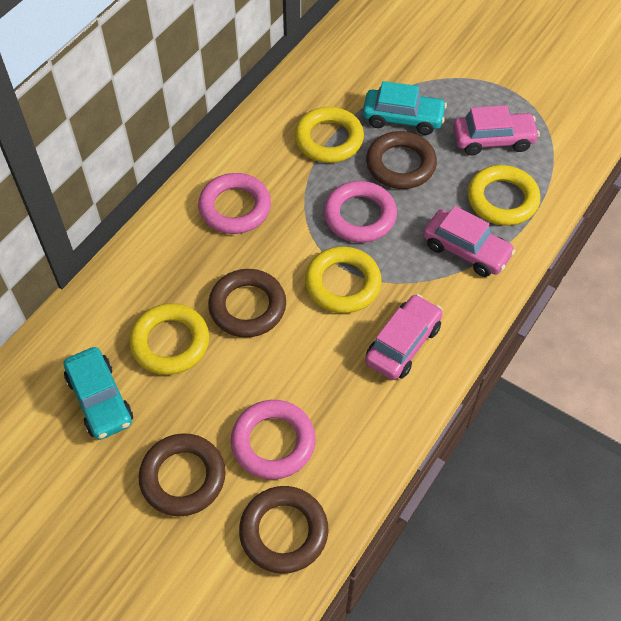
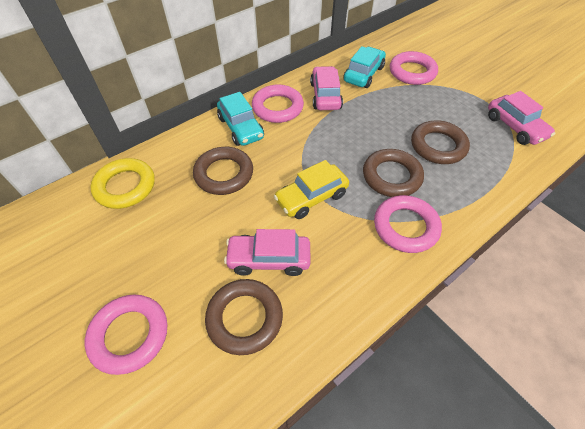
pink ring: 3 -> 4
yellow car: 0 -> 1
yellow ring: 4 -> 1

